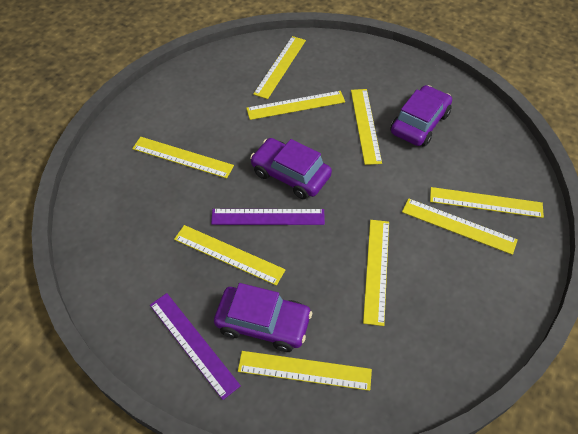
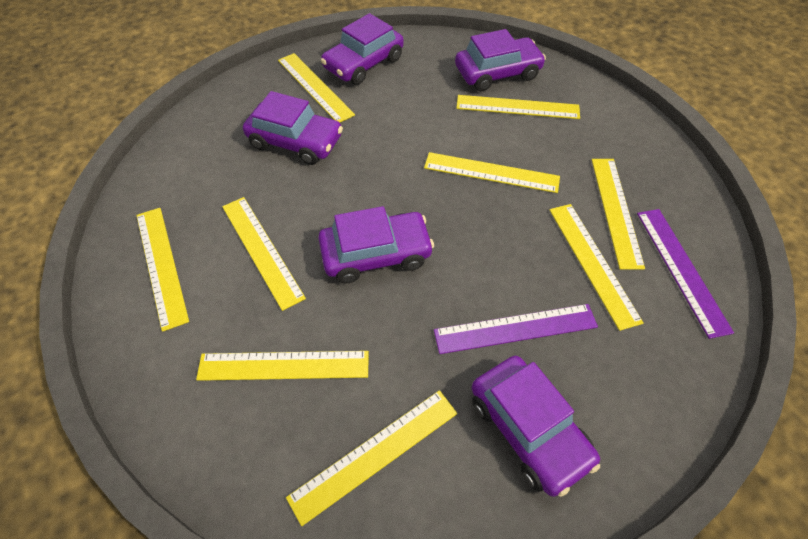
purple car: 3 -> 5

